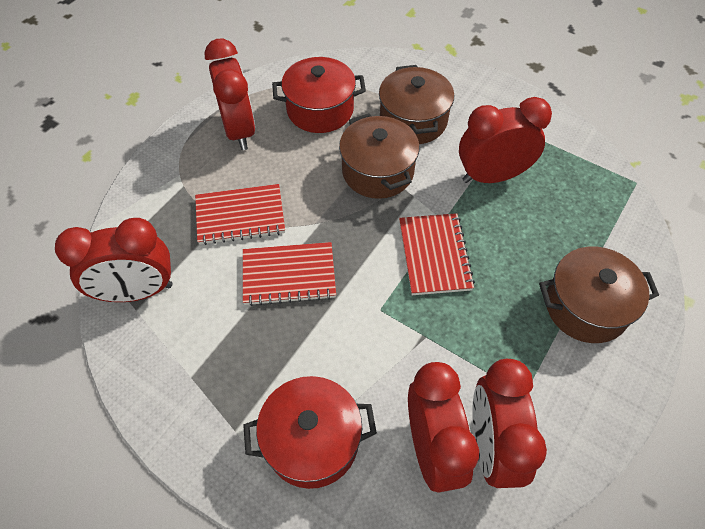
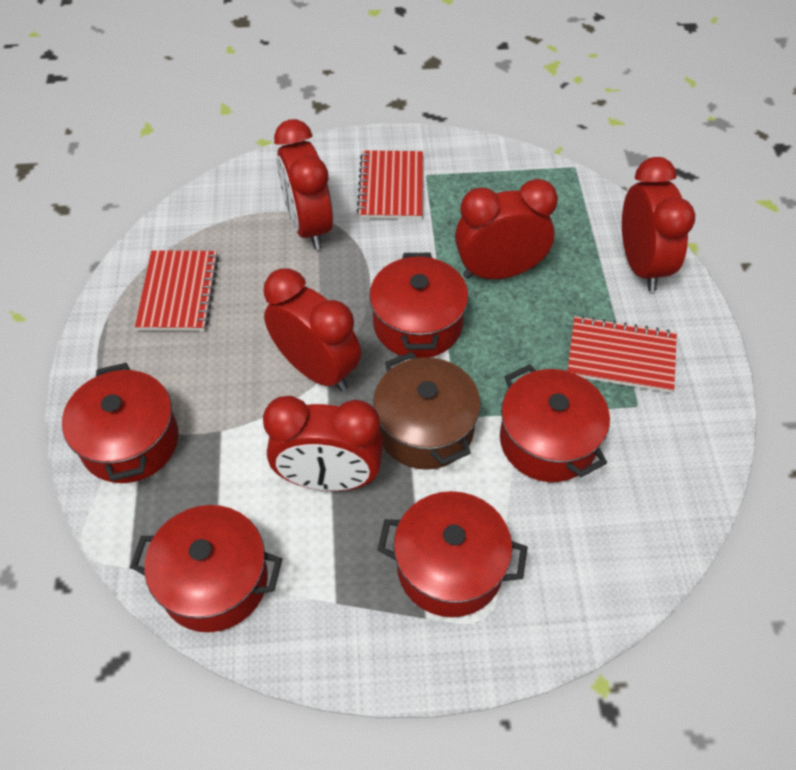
brown pot: 3 -> 1
red pot: 2 -> 5

